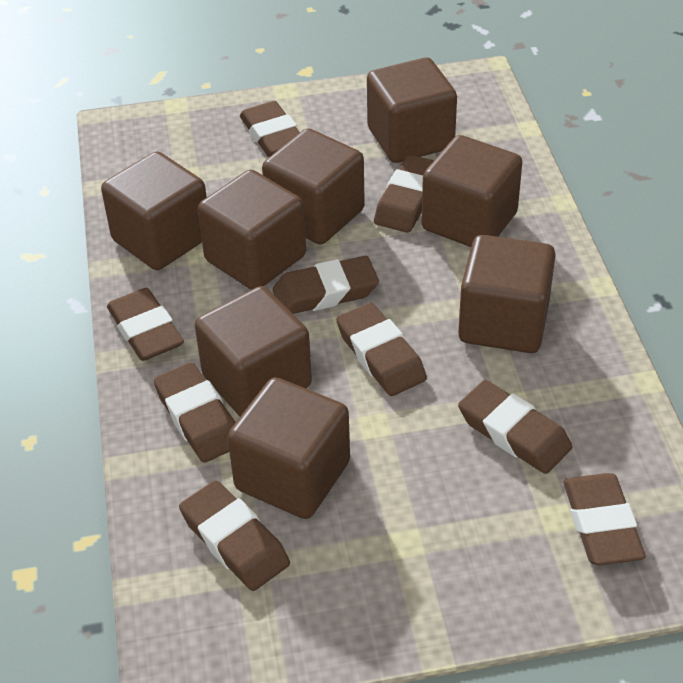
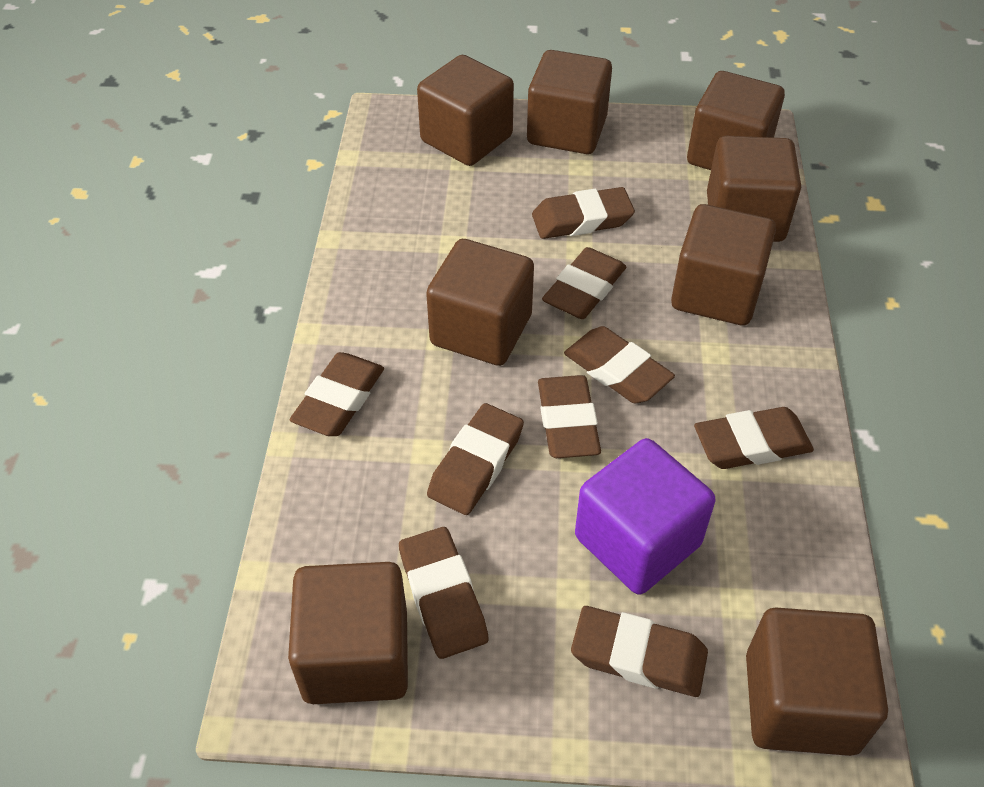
purple cube: 0 -> 1

